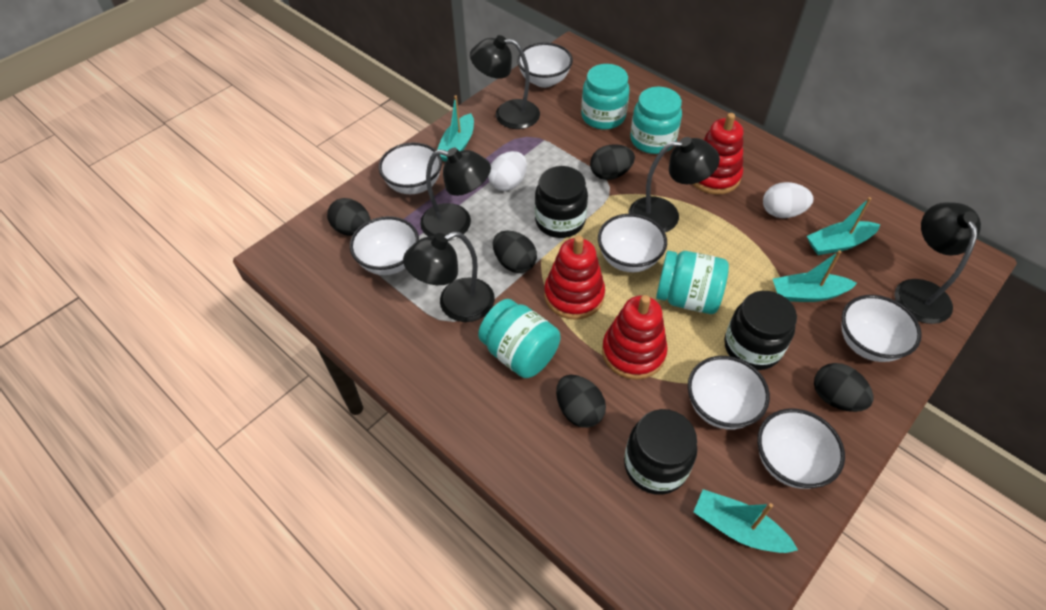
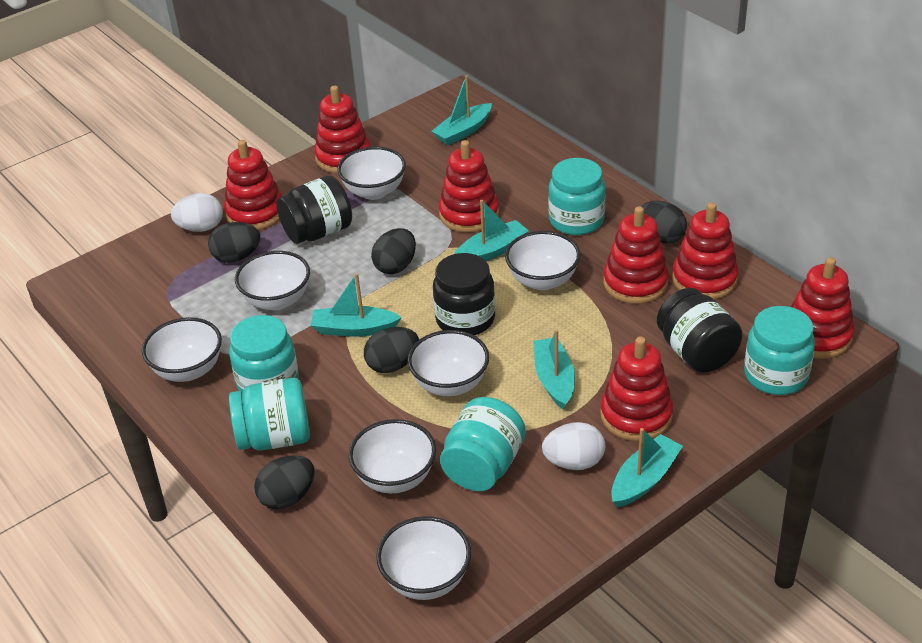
black lamp: 5 -> 0
red stacking toy: 3 -> 7
turquoise boat: 4 -> 5
turquoise jar: 4 -> 5

